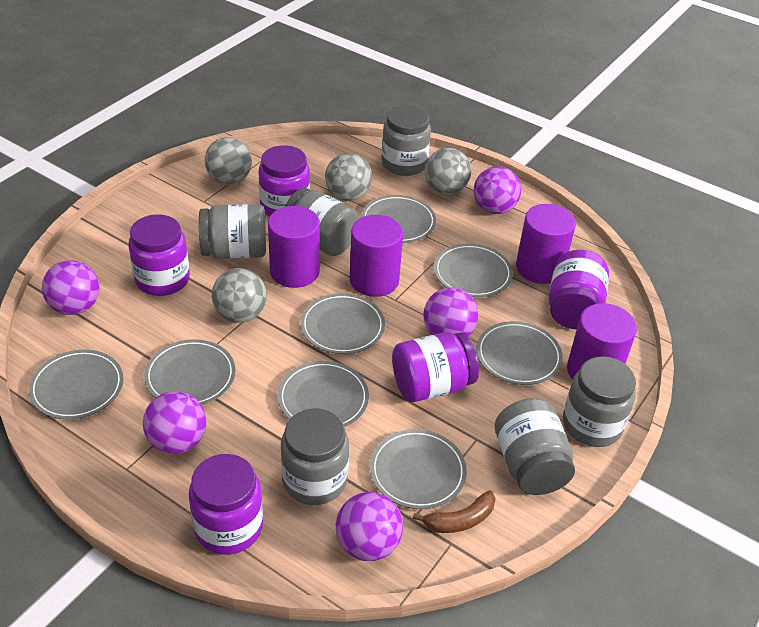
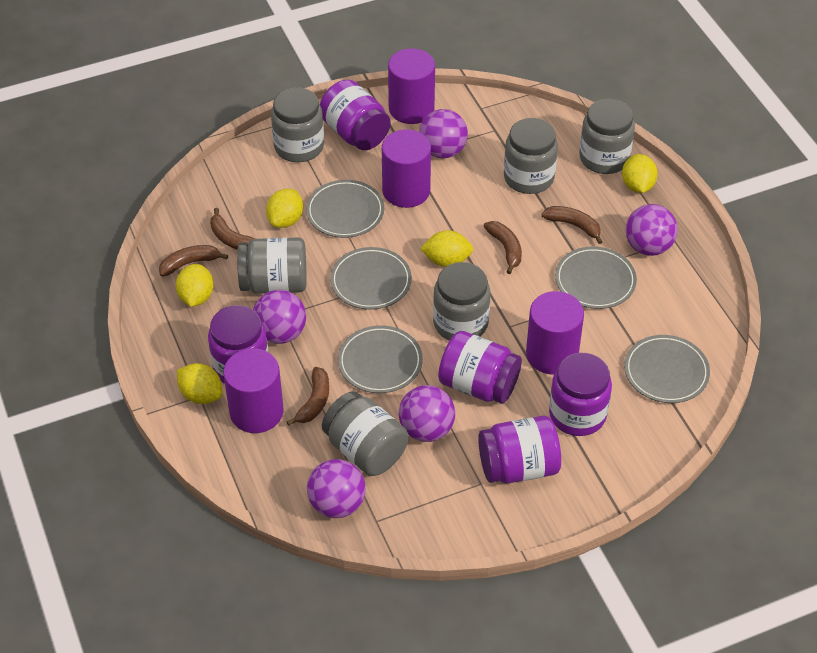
brown banana: 1 -> 5
grey ball: 4 -> 0
grey plate: 8 -> 5
yellow lemon: 0 -> 5

